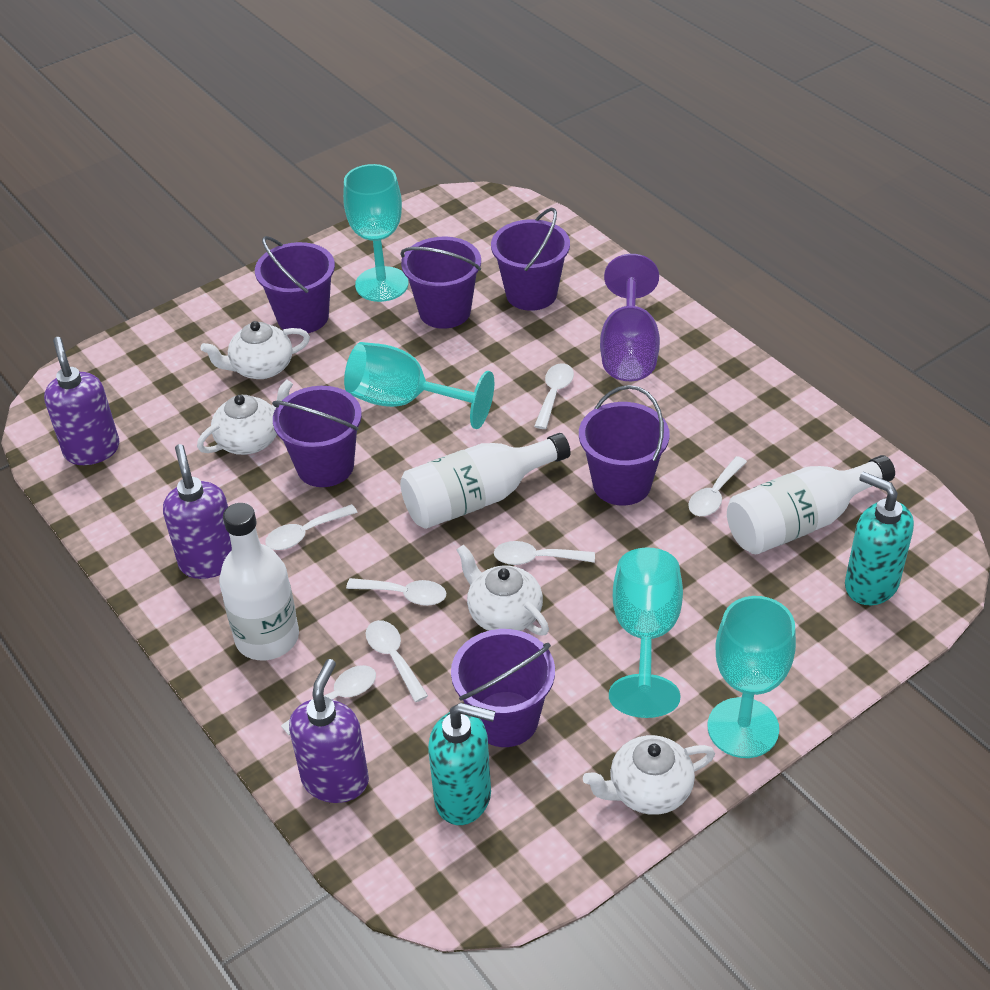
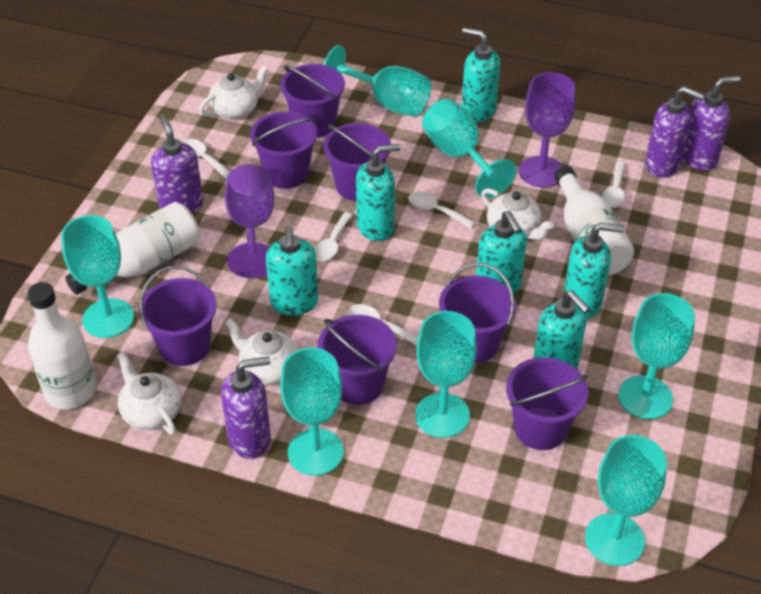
purple bucket: 6 -> 7
purple goblet: 1 -> 2
purple soap dispenser: 3 -> 4
turquoise goblet: 4 -> 7
turquoise soap dispenser: 2 -> 6
white spoon: 7 -> 5

